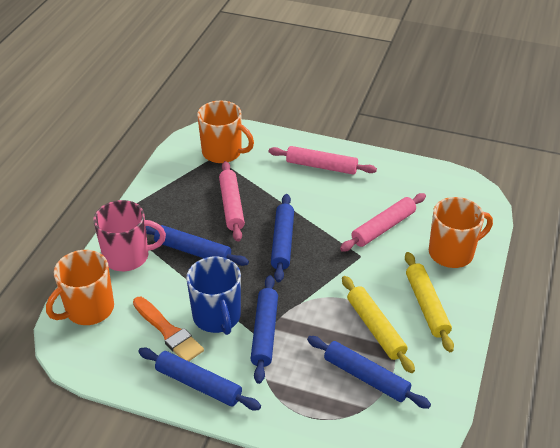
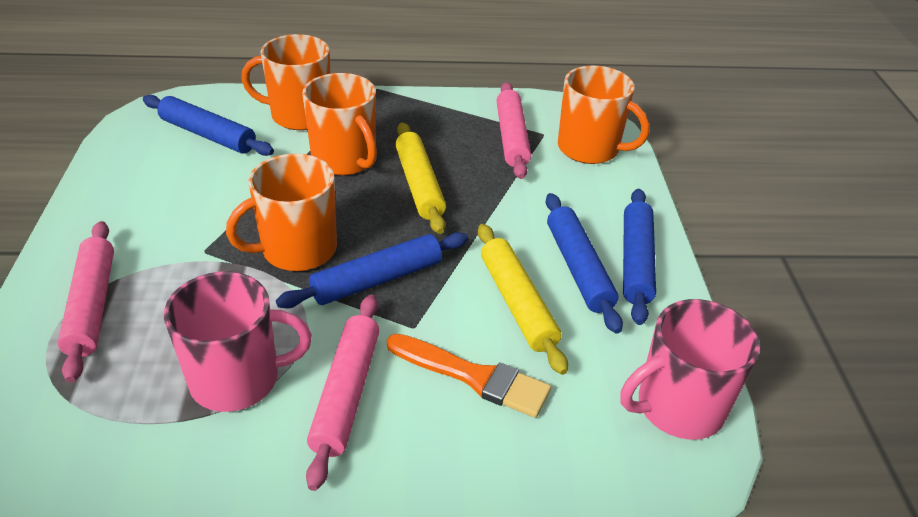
blue mug: 1 -> 0
blue rolling pin: 5 -> 4
orange mug: 3 -> 4
pink mug: 1 -> 2

